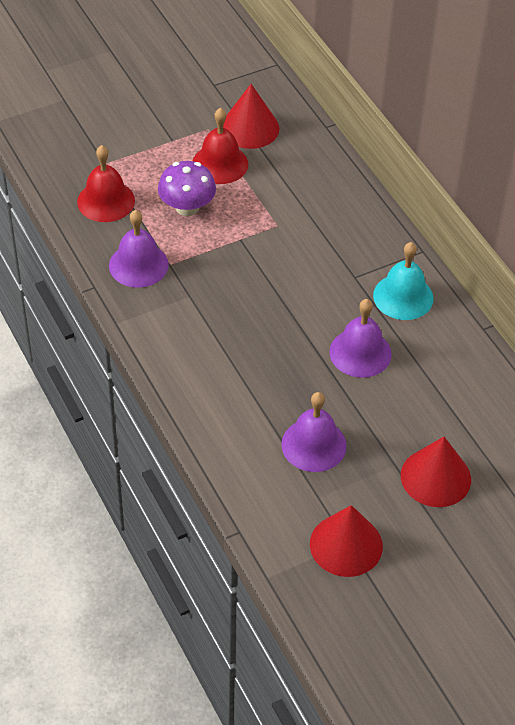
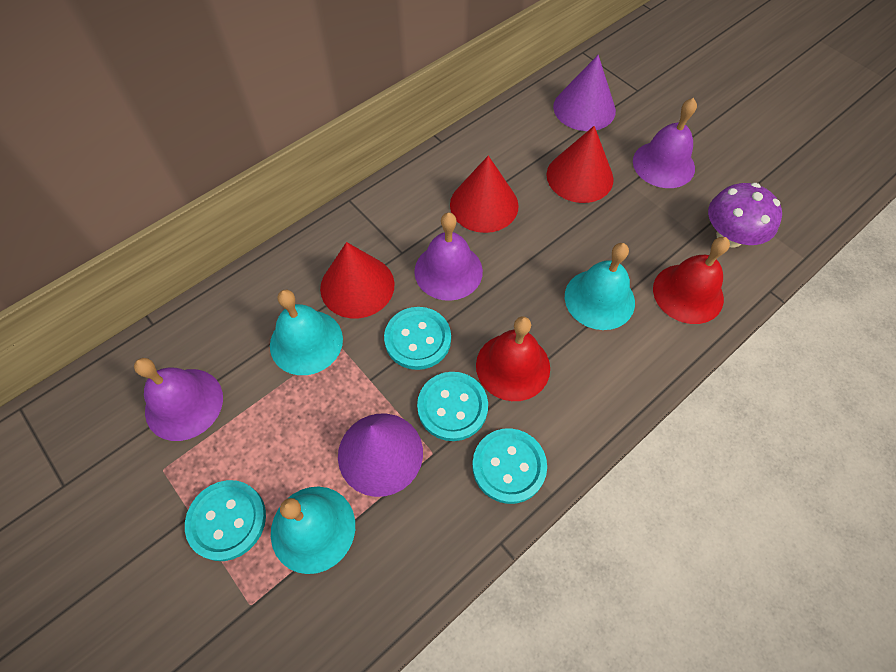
purple cone: 0 -> 2
turquoise bell: 1 -> 3
turquoise button: 0 -> 4

